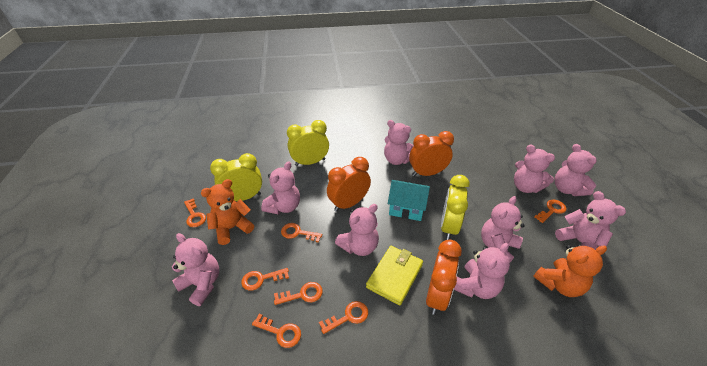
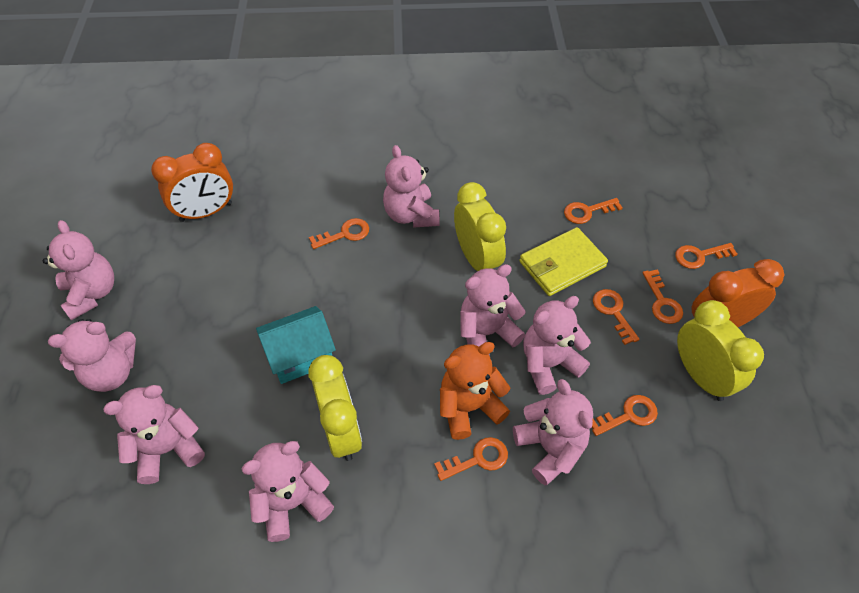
orange clock: 3 -> 2
orange teddy bear: 2 -> 1
pink teddy bear: 9 -> 8

